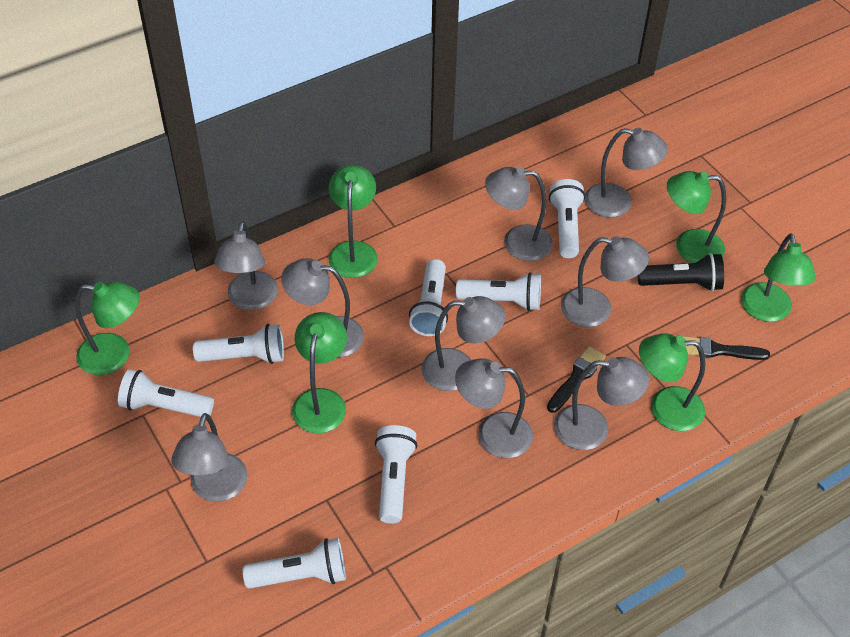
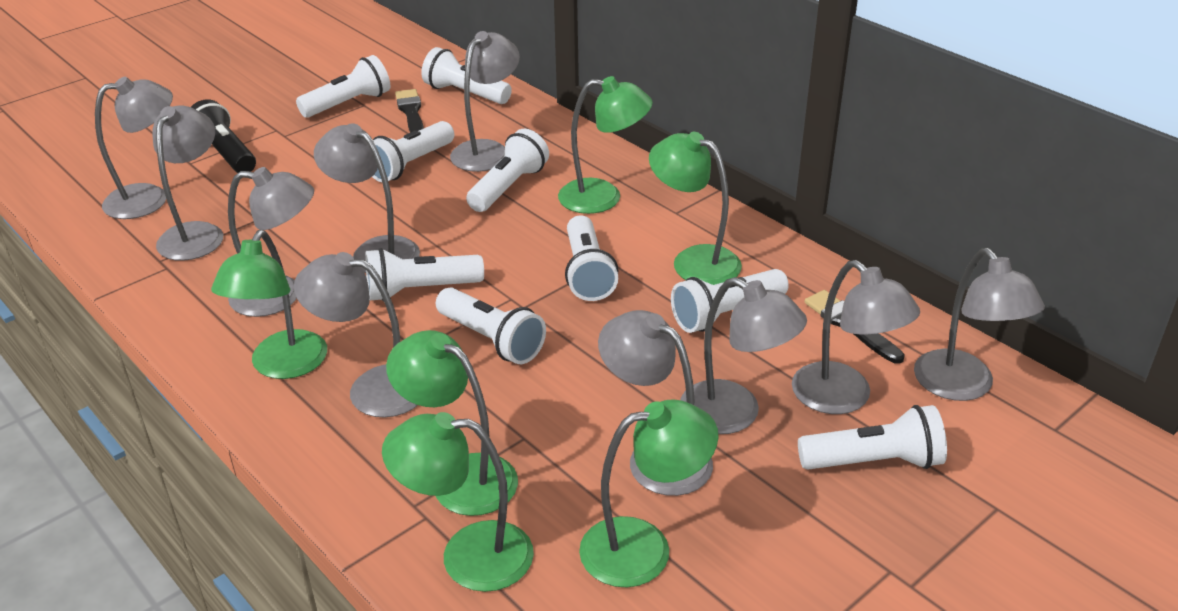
grey lamp: 9 -> 10
white flashlight: 7 -> 9

